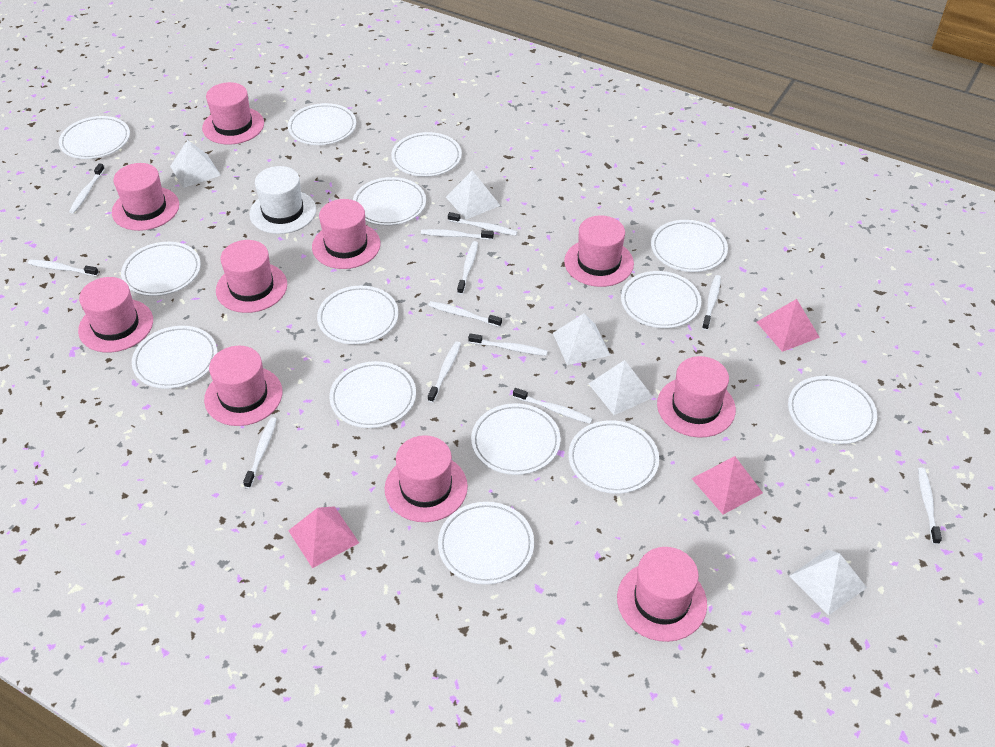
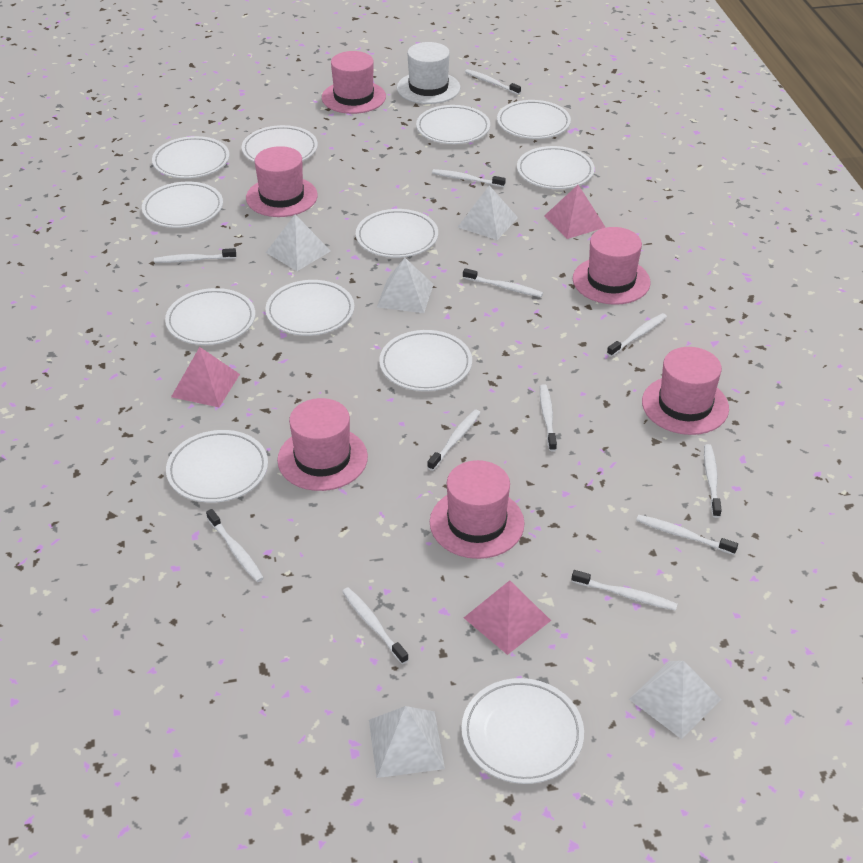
pink hat: 10 -> 6
white plate: 14 -> 12

